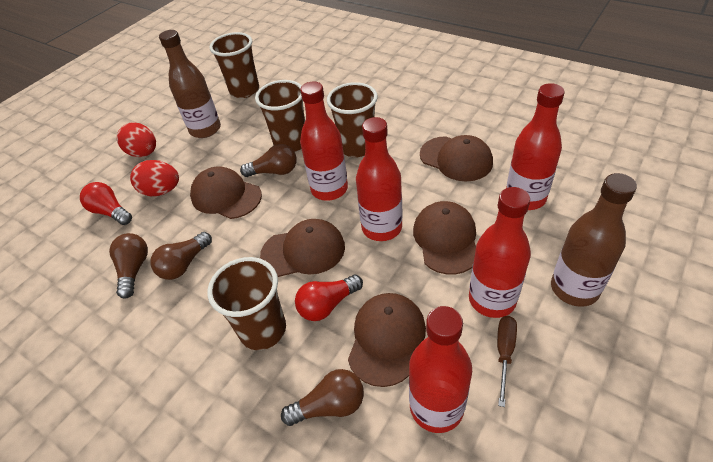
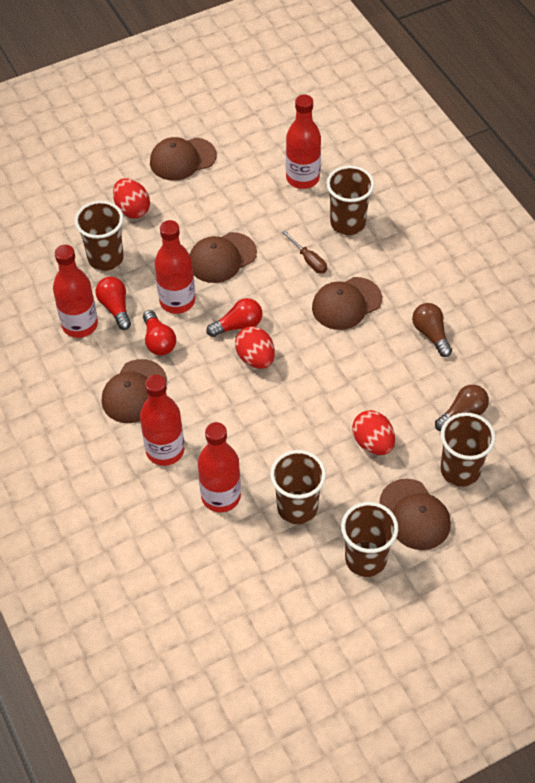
brown bottle: 2 -> 0
brown cup: 4 -> 5
brown light bulb: 4 -> 2
red egg: 2 -> 3
red light bulb: 2 -> 3

